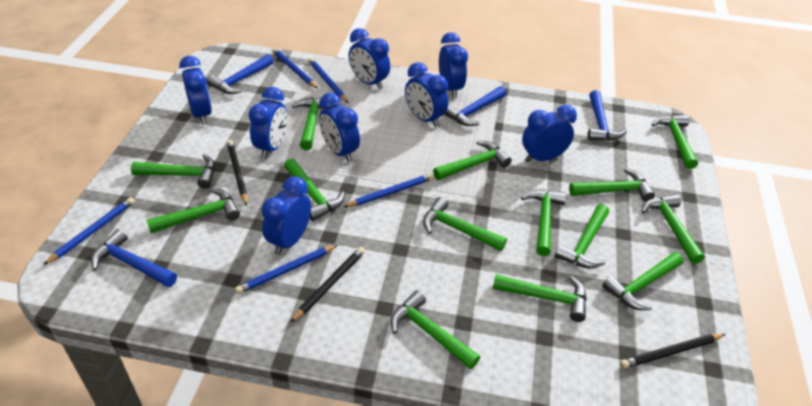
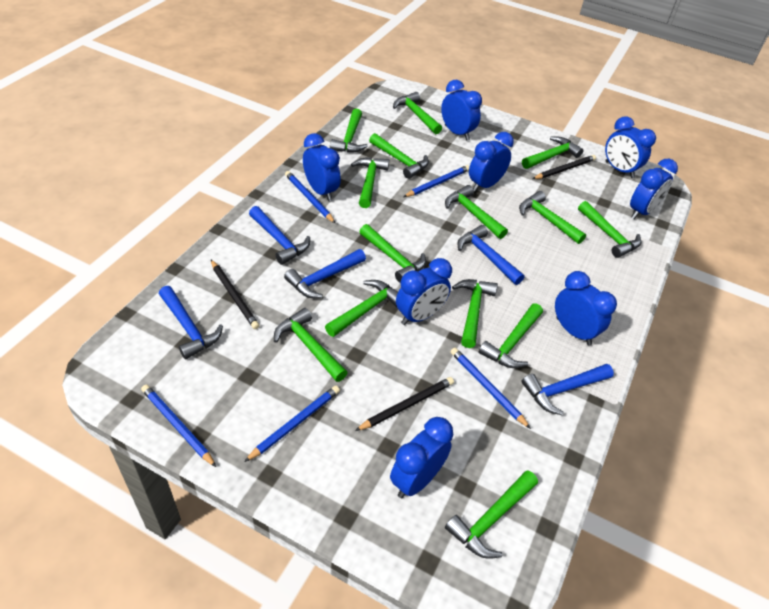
blue hammer: 4 -> 5

